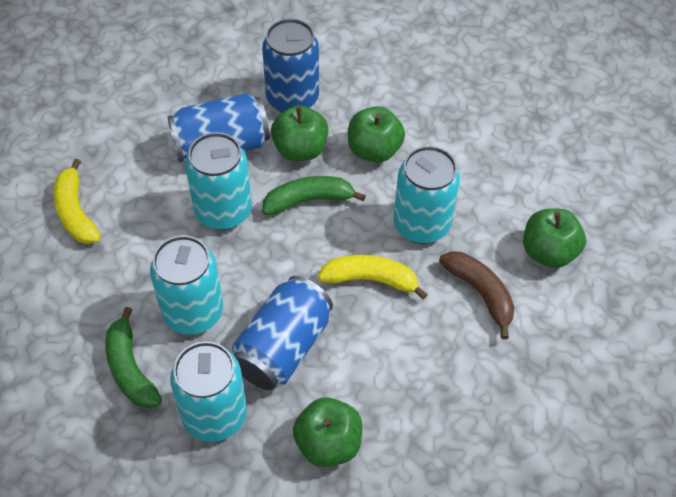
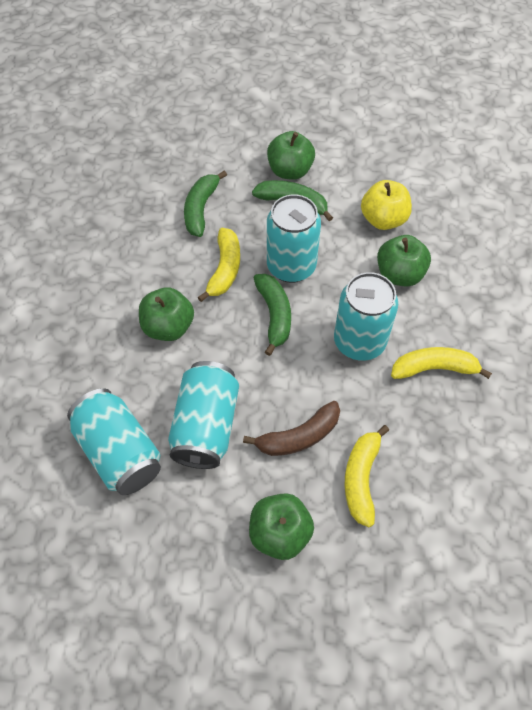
blue can: 3 -> 0
green banana: 2 -> 3
yellow apple: 0 -> 1
yellow banana: 2 -> 3

